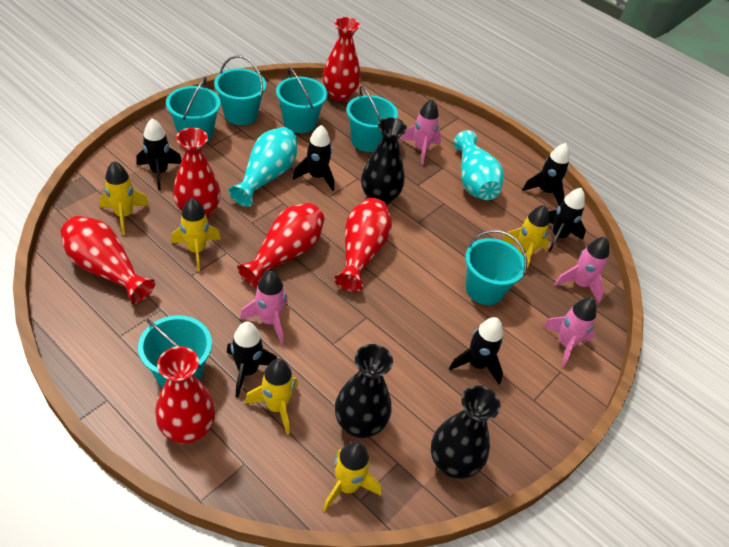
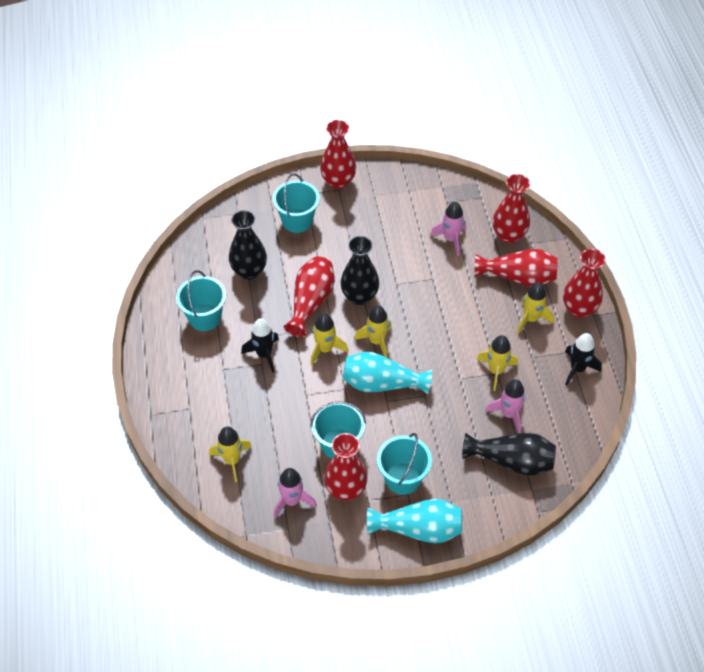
black rocket: 6 -> 2
pink rocket: 4 -> 3
turquoise bucket: 6 -> 4

